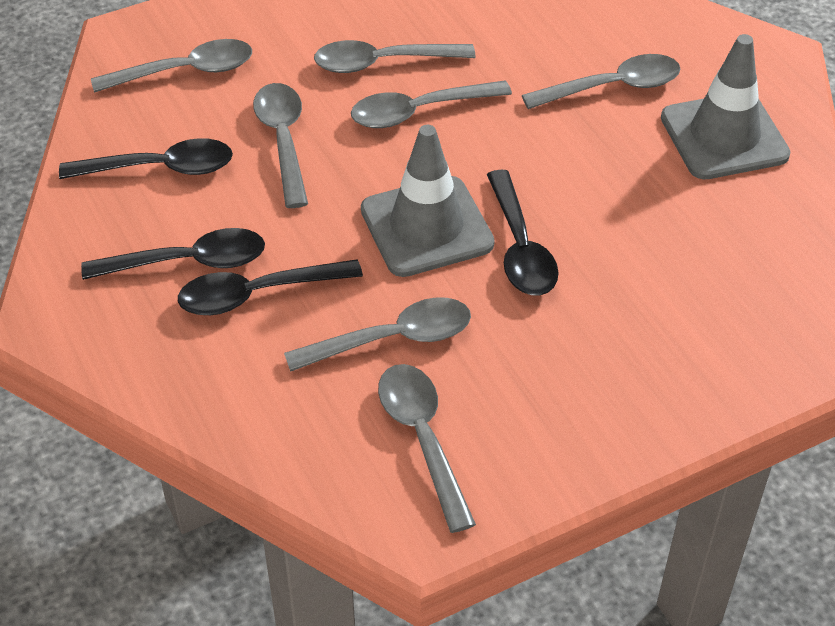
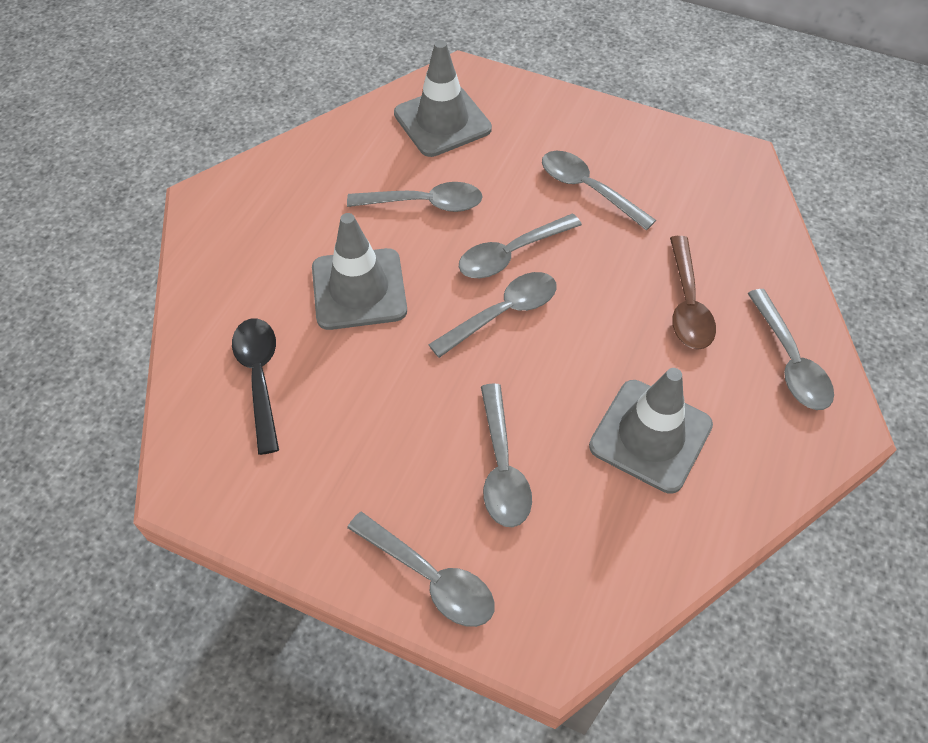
black spoon: 4 -> 1
brown spoon: 0 -> 1
grey traffic cone: 2 -> 3

